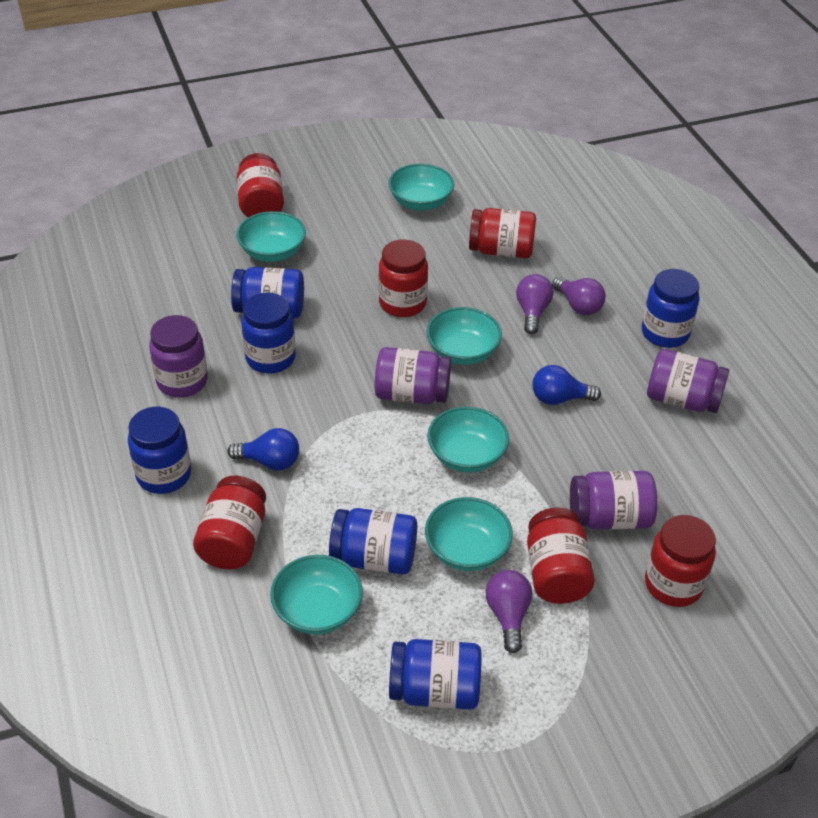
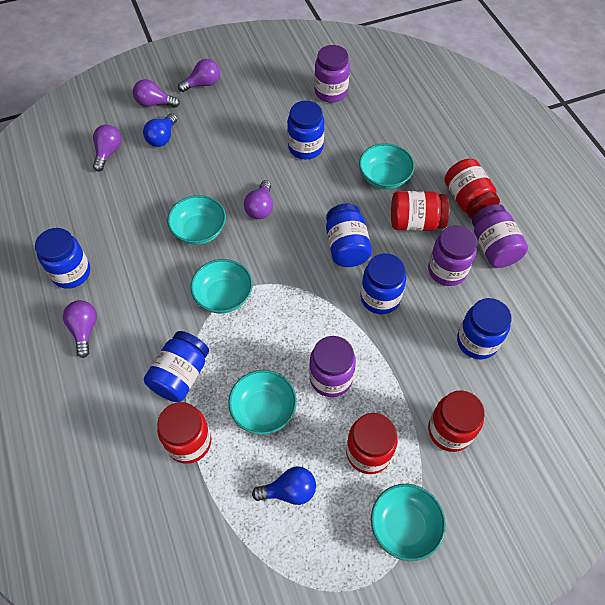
purple light bulb: 3 -> 5
red jar: 6 -> 5
turquoise bowl: 6 -> 5

